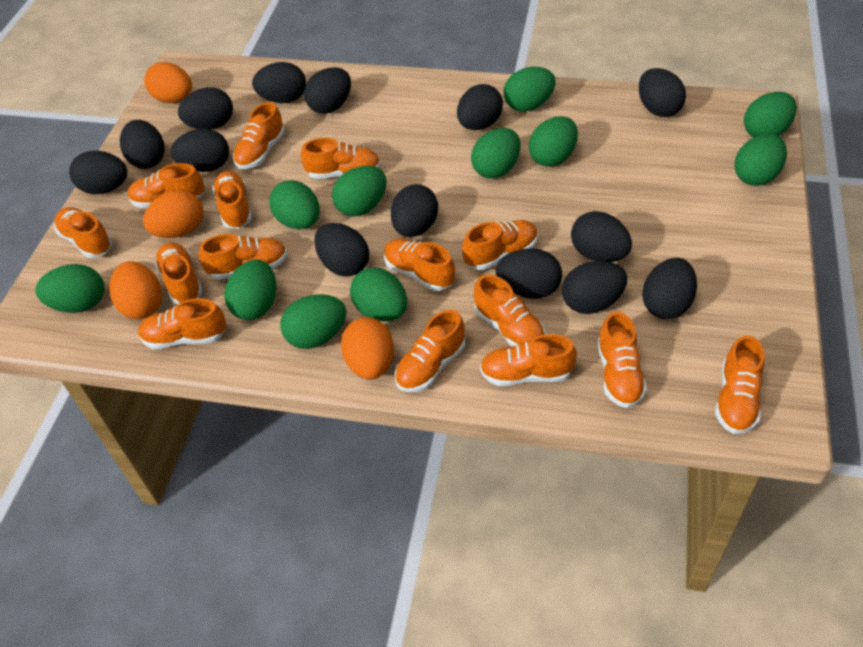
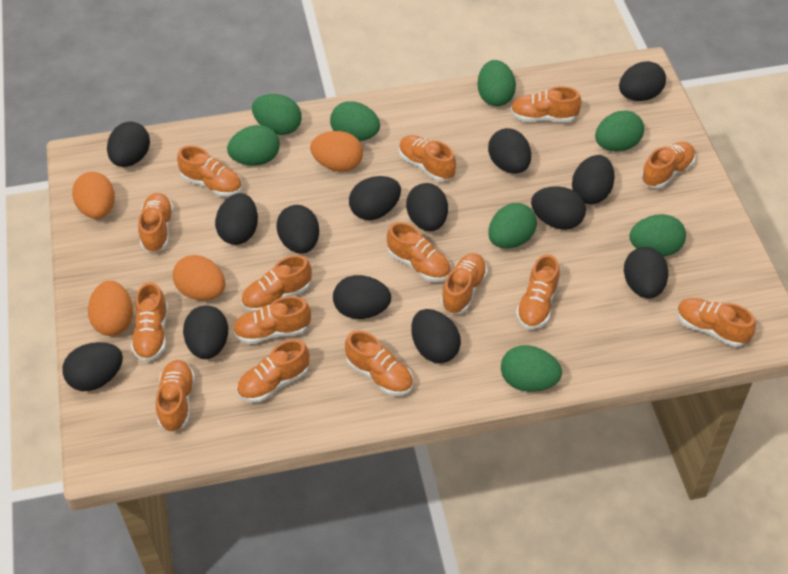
green egg: 11 -> 8

